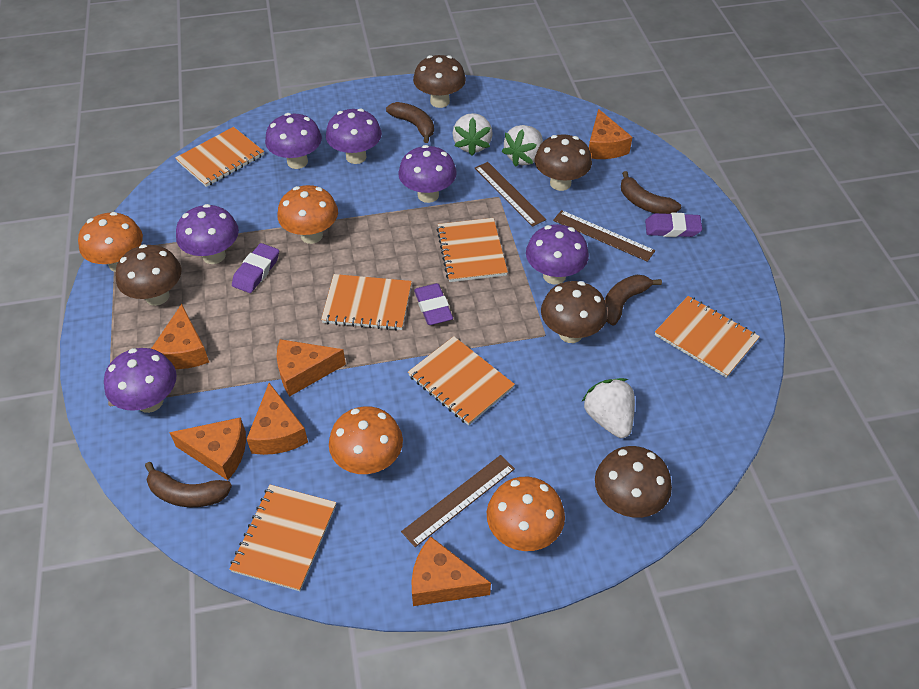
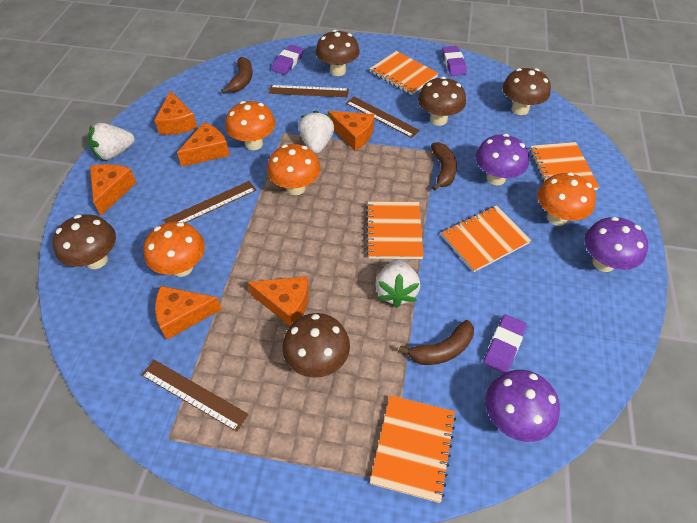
brown banana: 4 -> 3
brown ruler: 3 -> 4
orange notebook: 6 -> 5
purple mushroom: 6 -> 3

